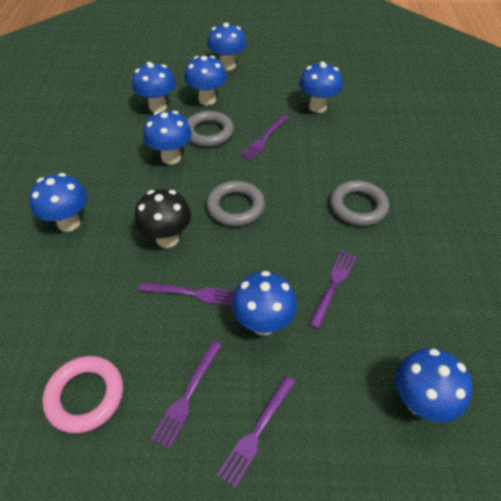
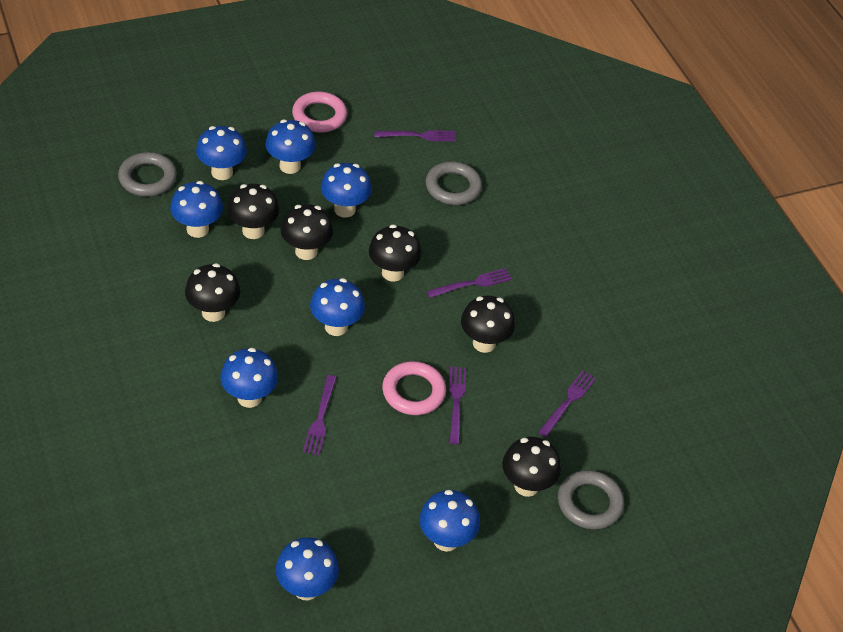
black mushroom: 1 -> 6
pink ring: 1 -> 2

